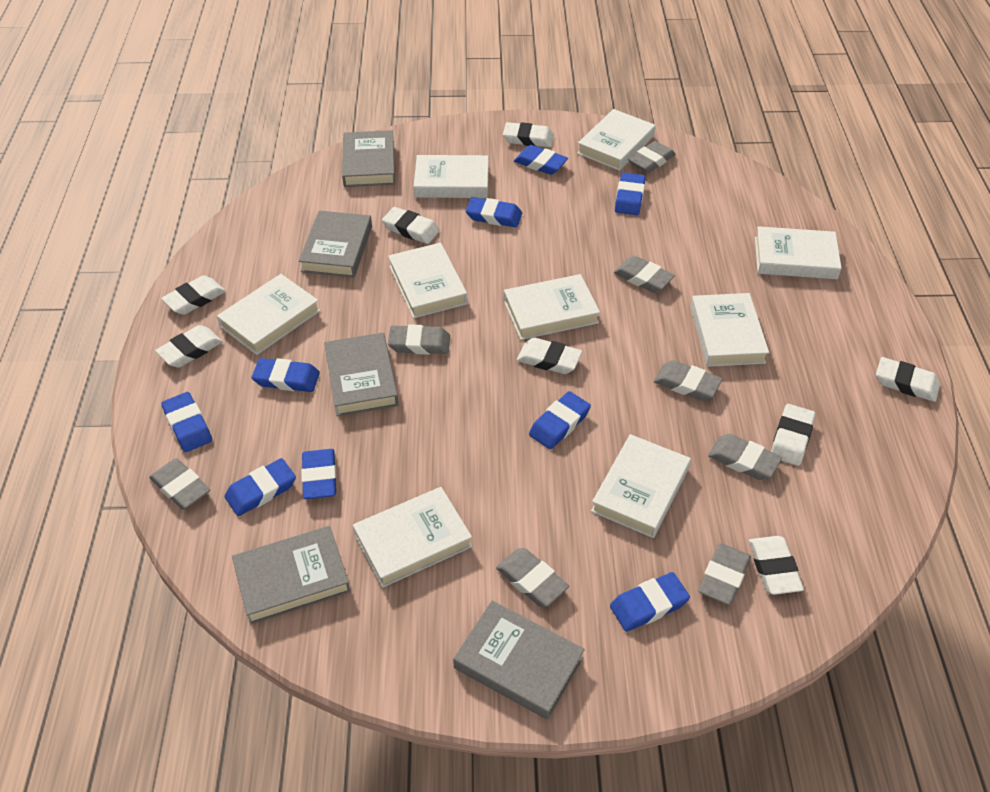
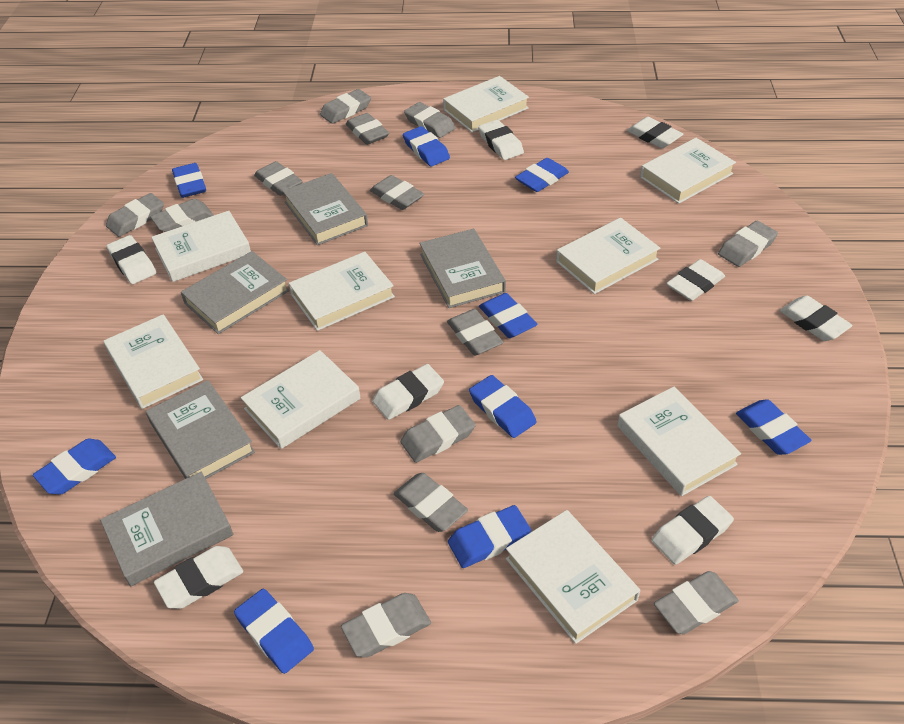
grey eraser: 8 -> 13

